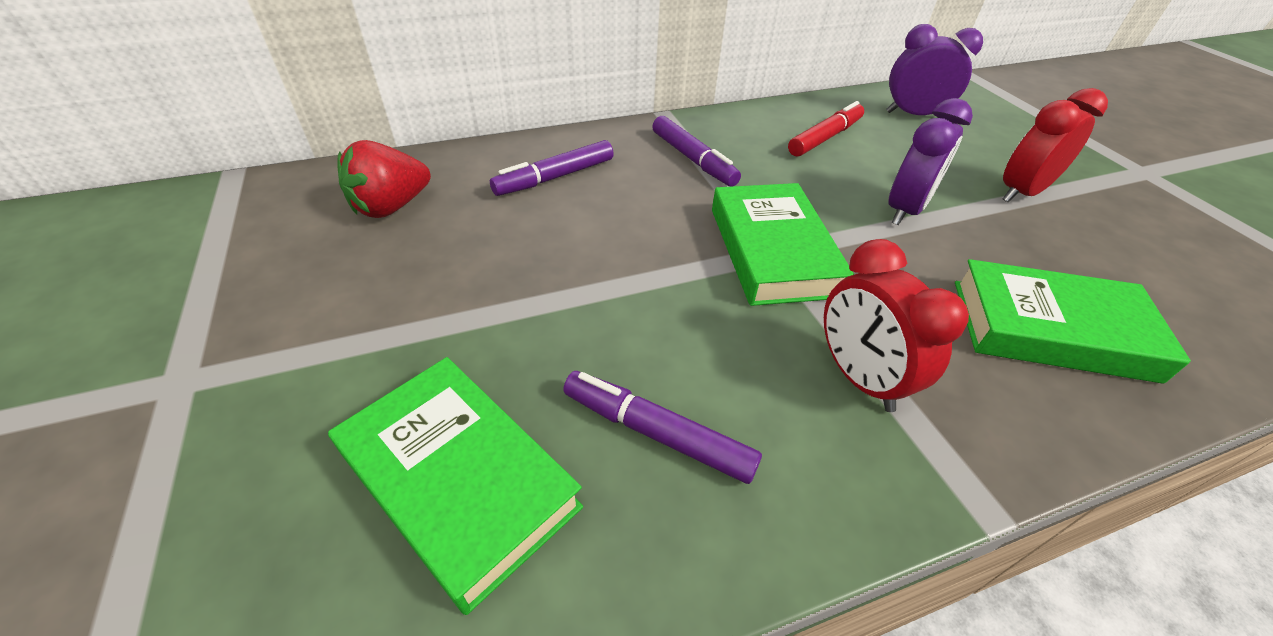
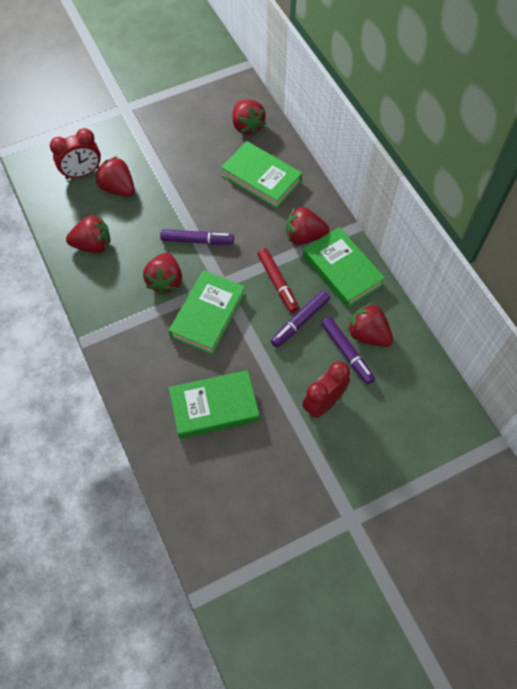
green book: 3 -> 4
purple clock: 2 -> 0
red strawberry: 1 -> 6

